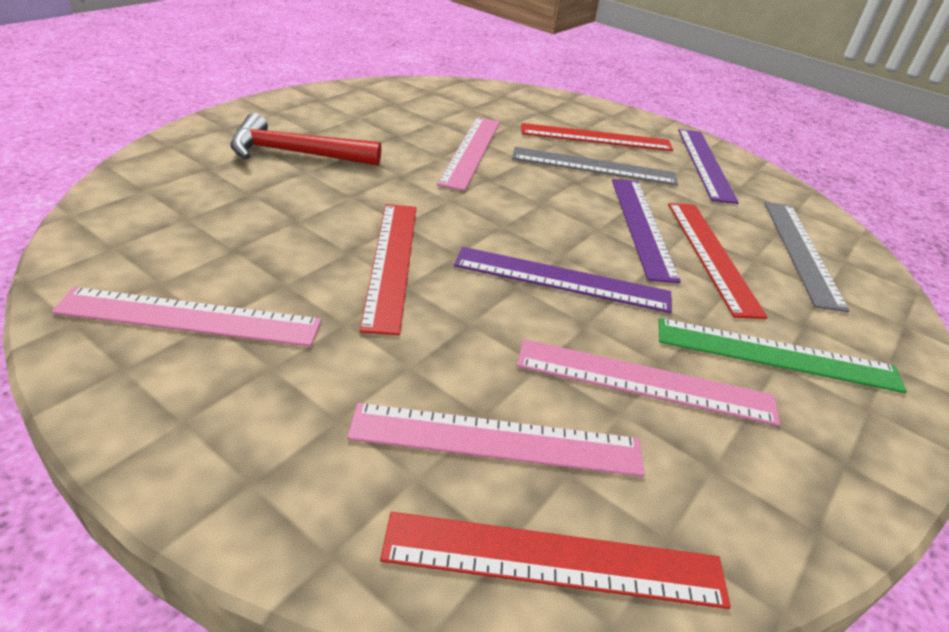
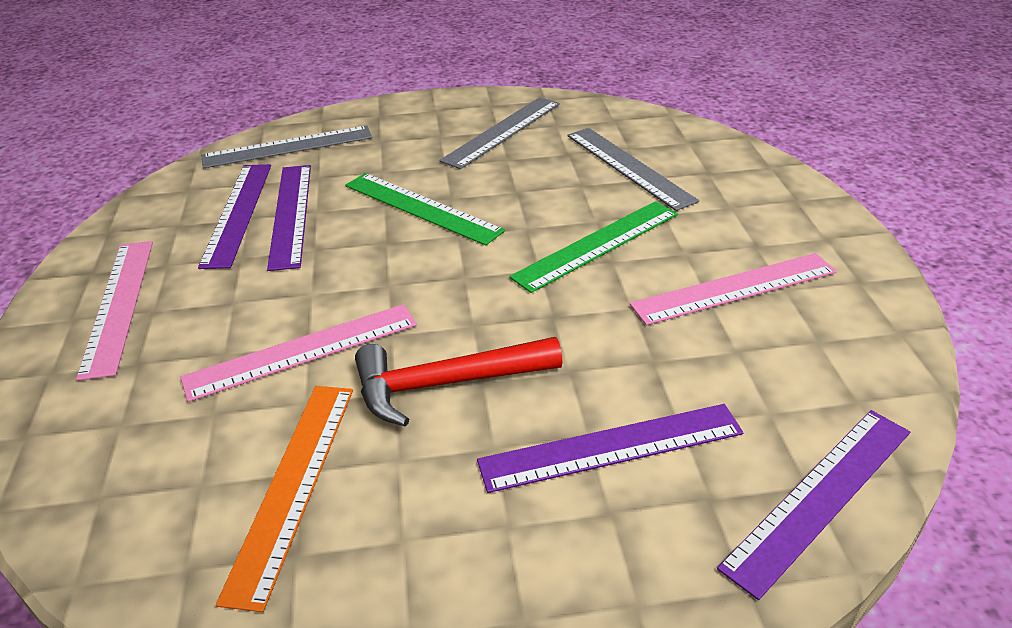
green ruler: 1 -> 2
grey ruler: 2 -> 3
orange ruler: 0 -> 1
pink ruler: 4 -> 3
purple ruler: 3 -> 4
red ruler: 4 -> 0

